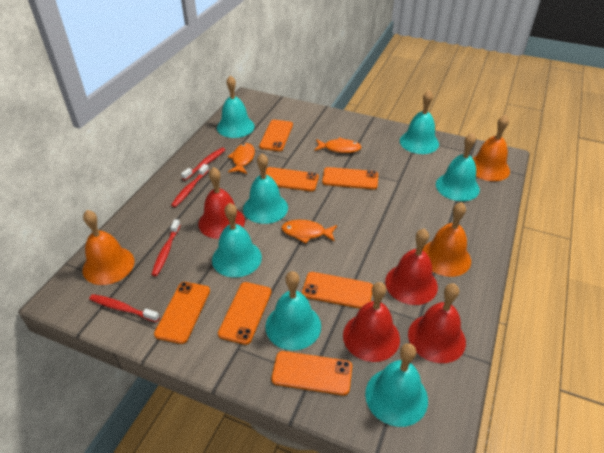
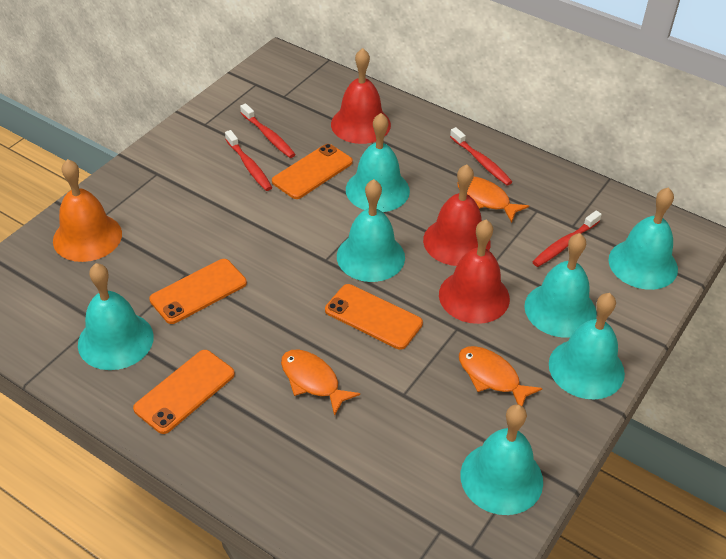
orange bell: 3 -> 1
orange phone: 7 -> 4
red bell: 4 -> 3

